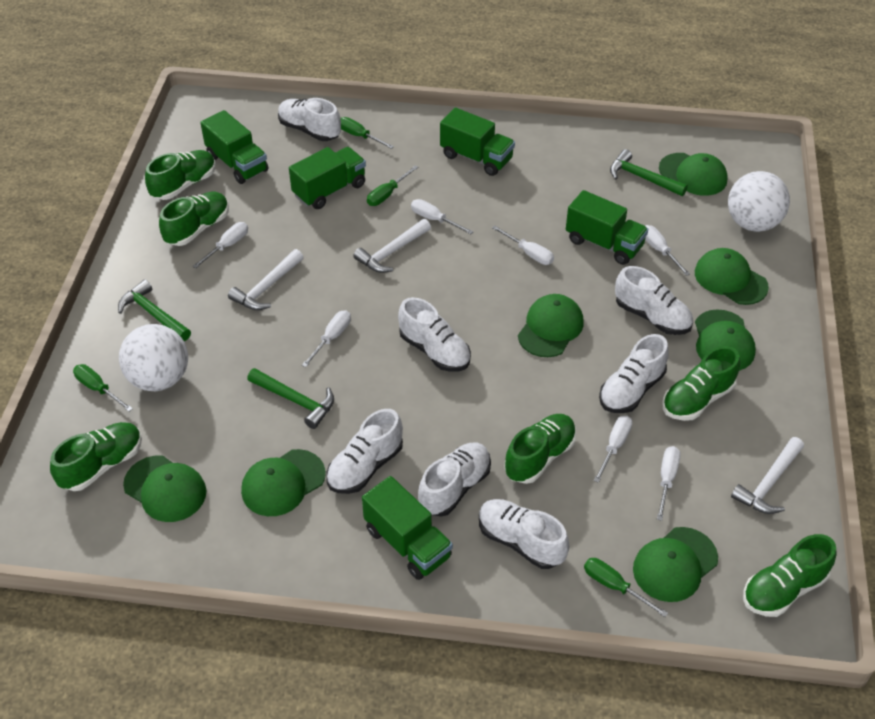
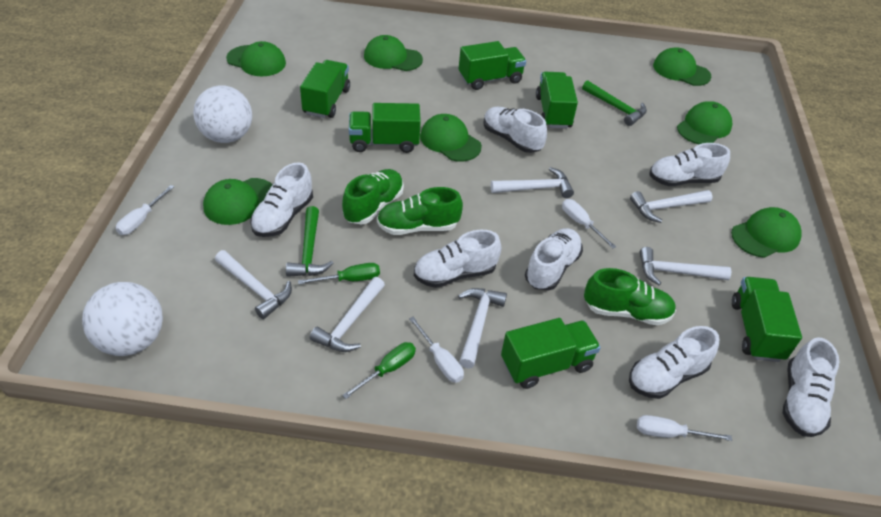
green hammer: 3 -> 2
green screwdriver: 4 -> 2
green shoe: 6 -> 3
green truck: 5 -> 6
white hammer: 3 -> 6
white screwdriver: 7 -> 4

